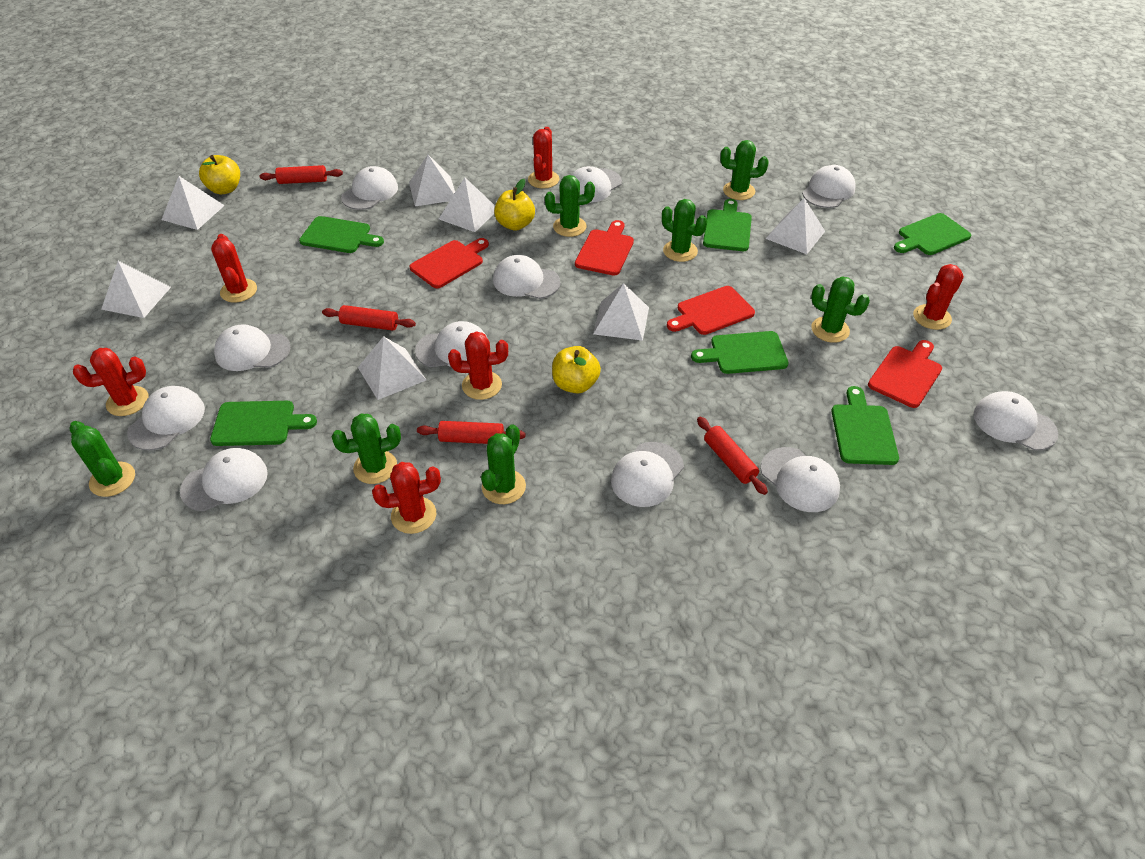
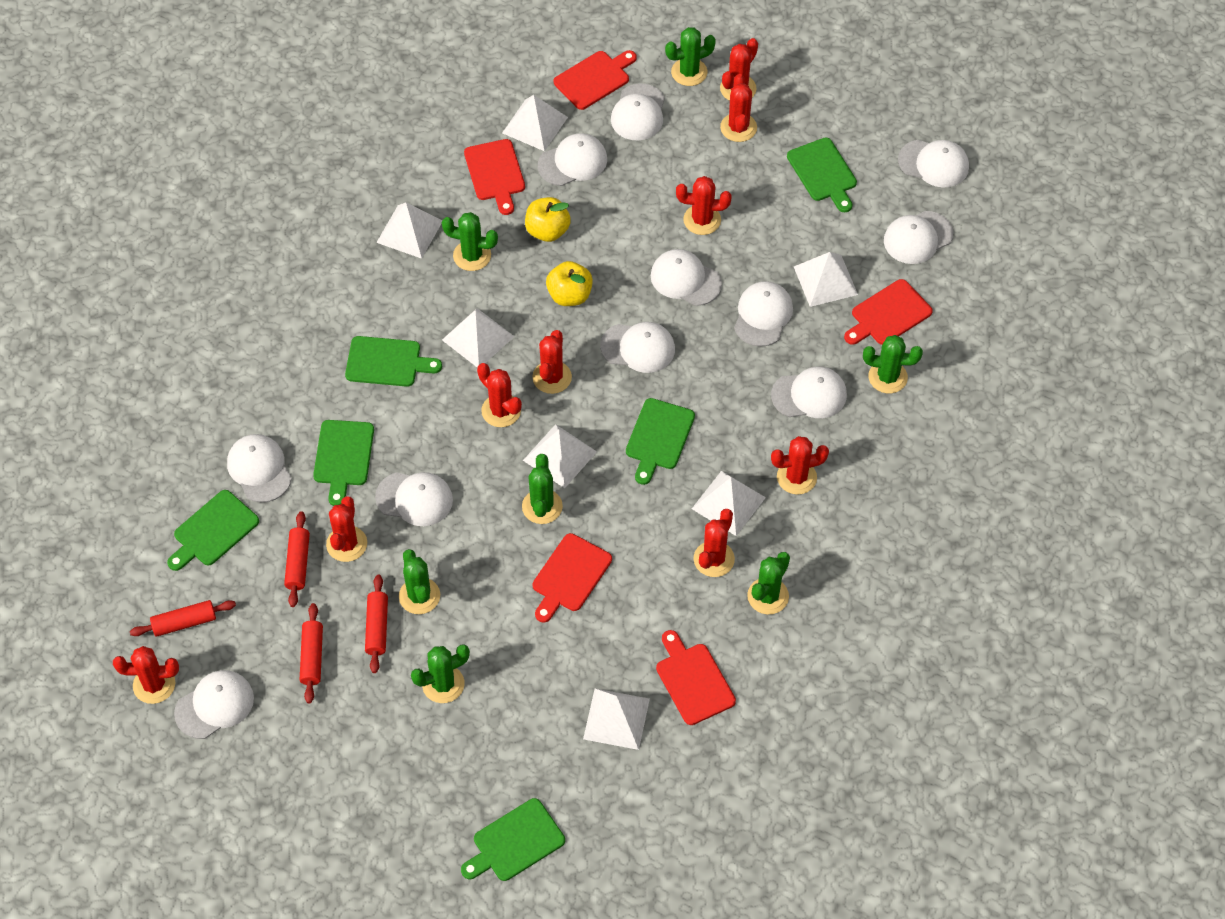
red cactus: 6 -> 9
red cutting board: 4 -> 5
yellow apple: 3 -> 2

